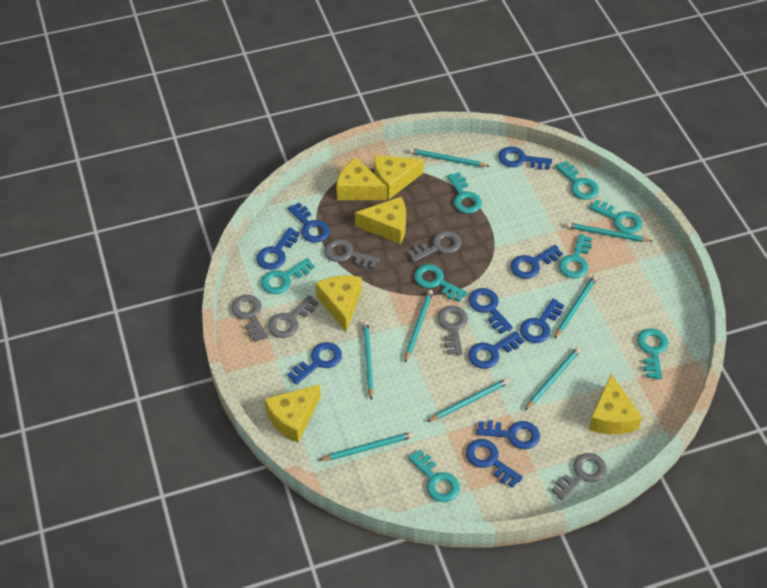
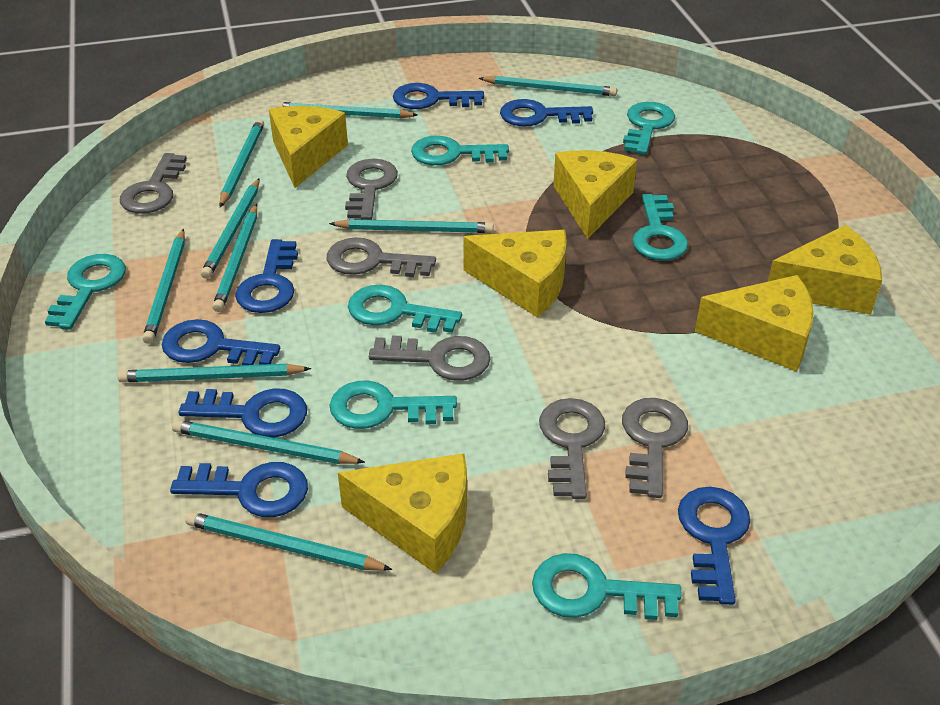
blue key: 10 -> 7
turquoise key: 8 -> 7
turquoise pencil: 8 -> 10

